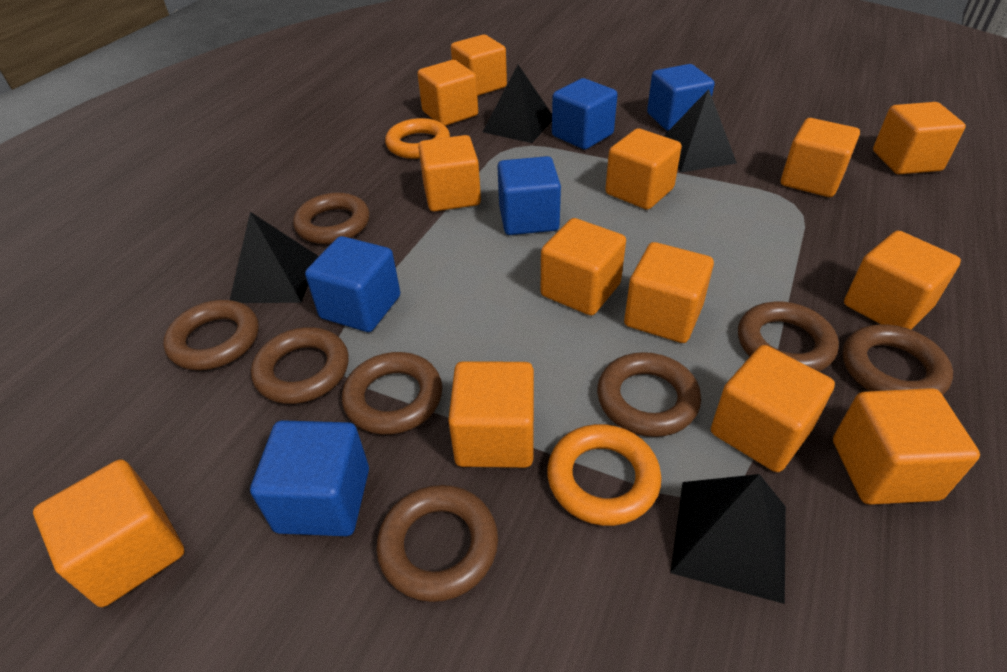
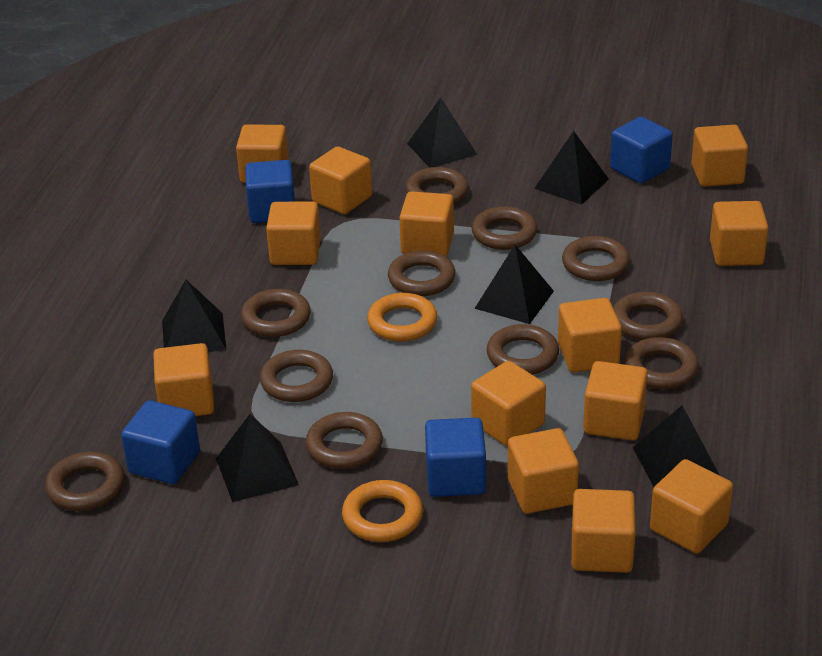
black pyramid: 4 -> 6
blue cube: 5 -> 4
brown ring: 8 -> 11

